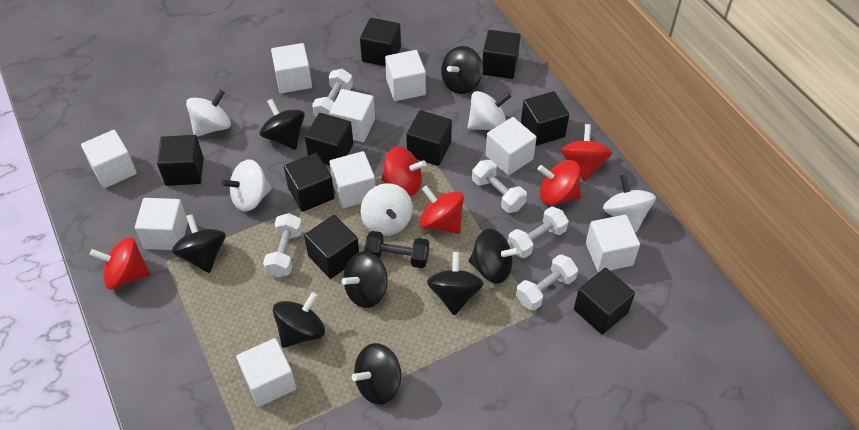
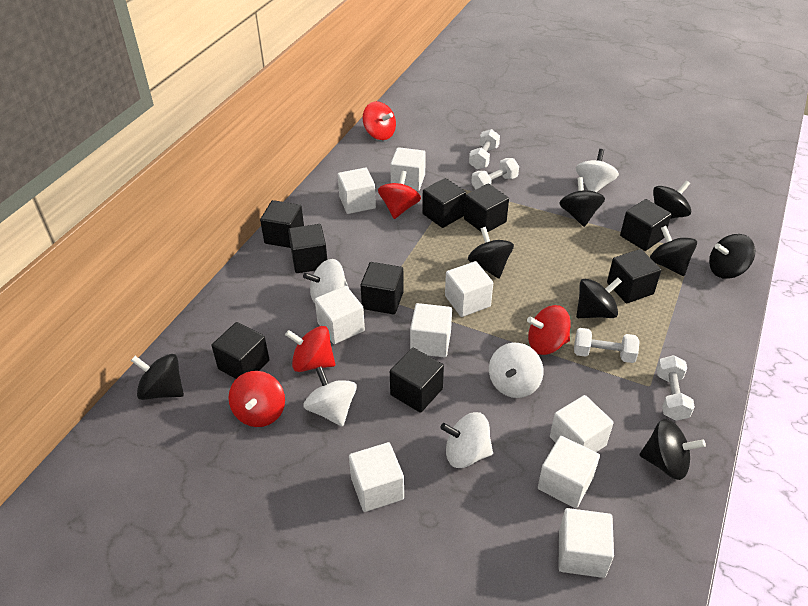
black dumbbell: 1 -> 0
white dumbbell: 5 -> 4

